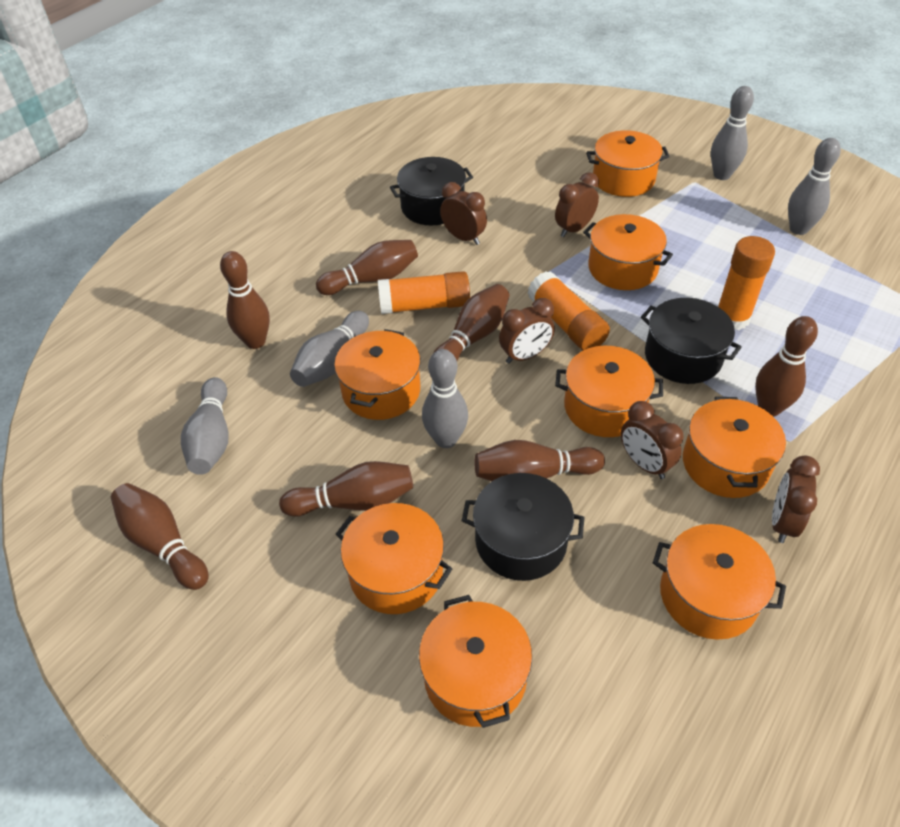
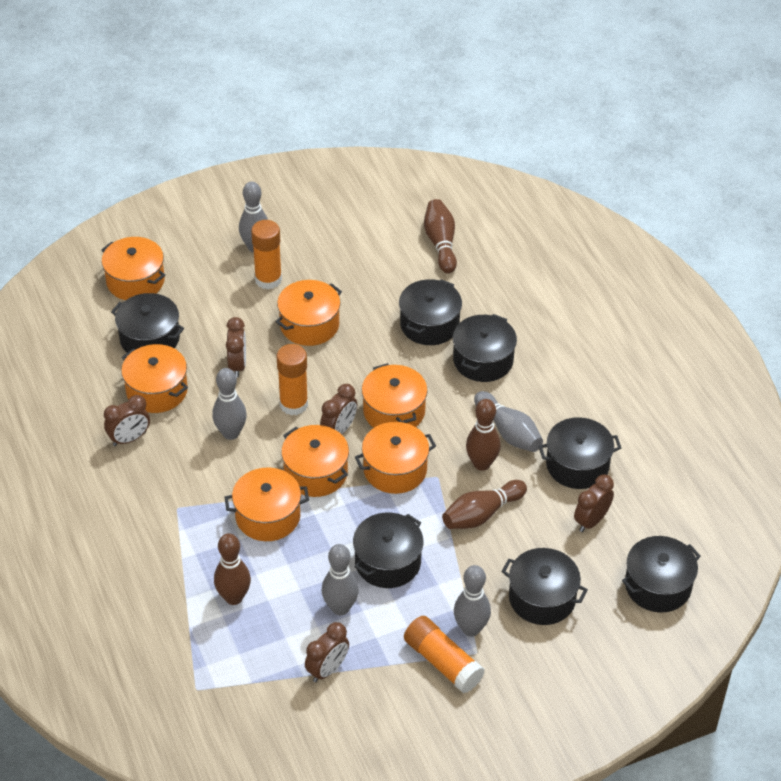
black pot: 3 -> 7
brown bowling pin: 7 -> 4
orange pot: 8 -> 7

